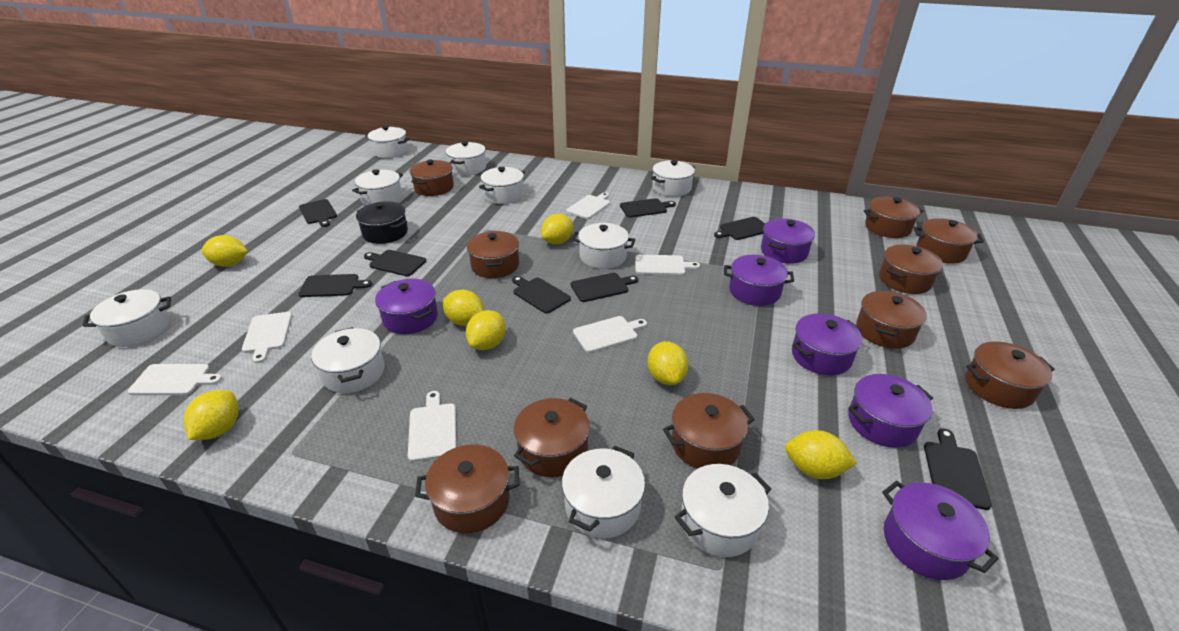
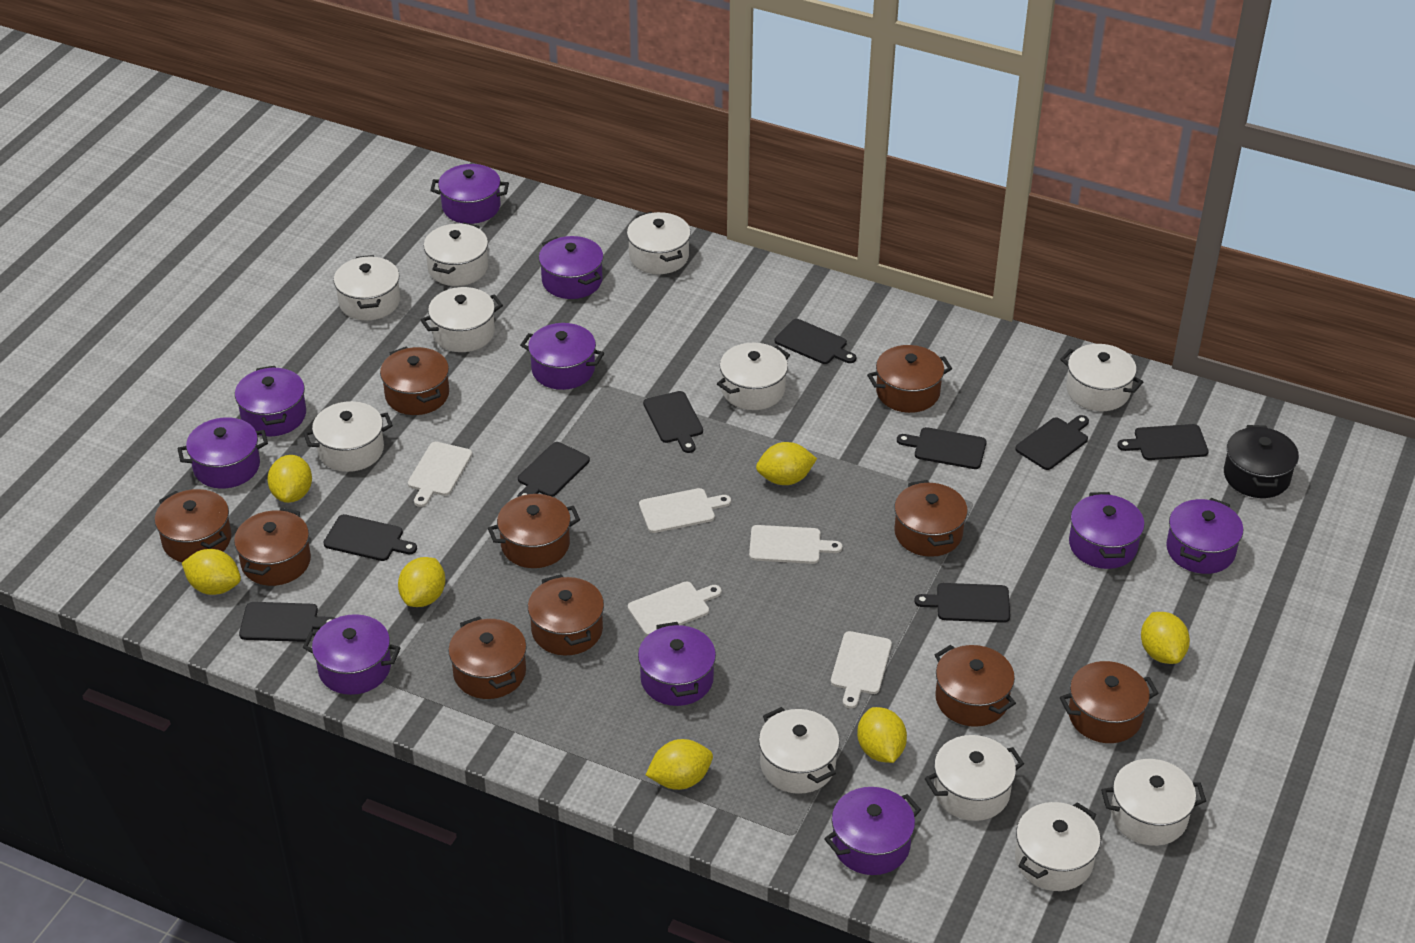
black cutting board: 8 -> 9
purple pot: 6 -> 10
white cutting board: 6 -> 5
white pot: 10 -> 11

